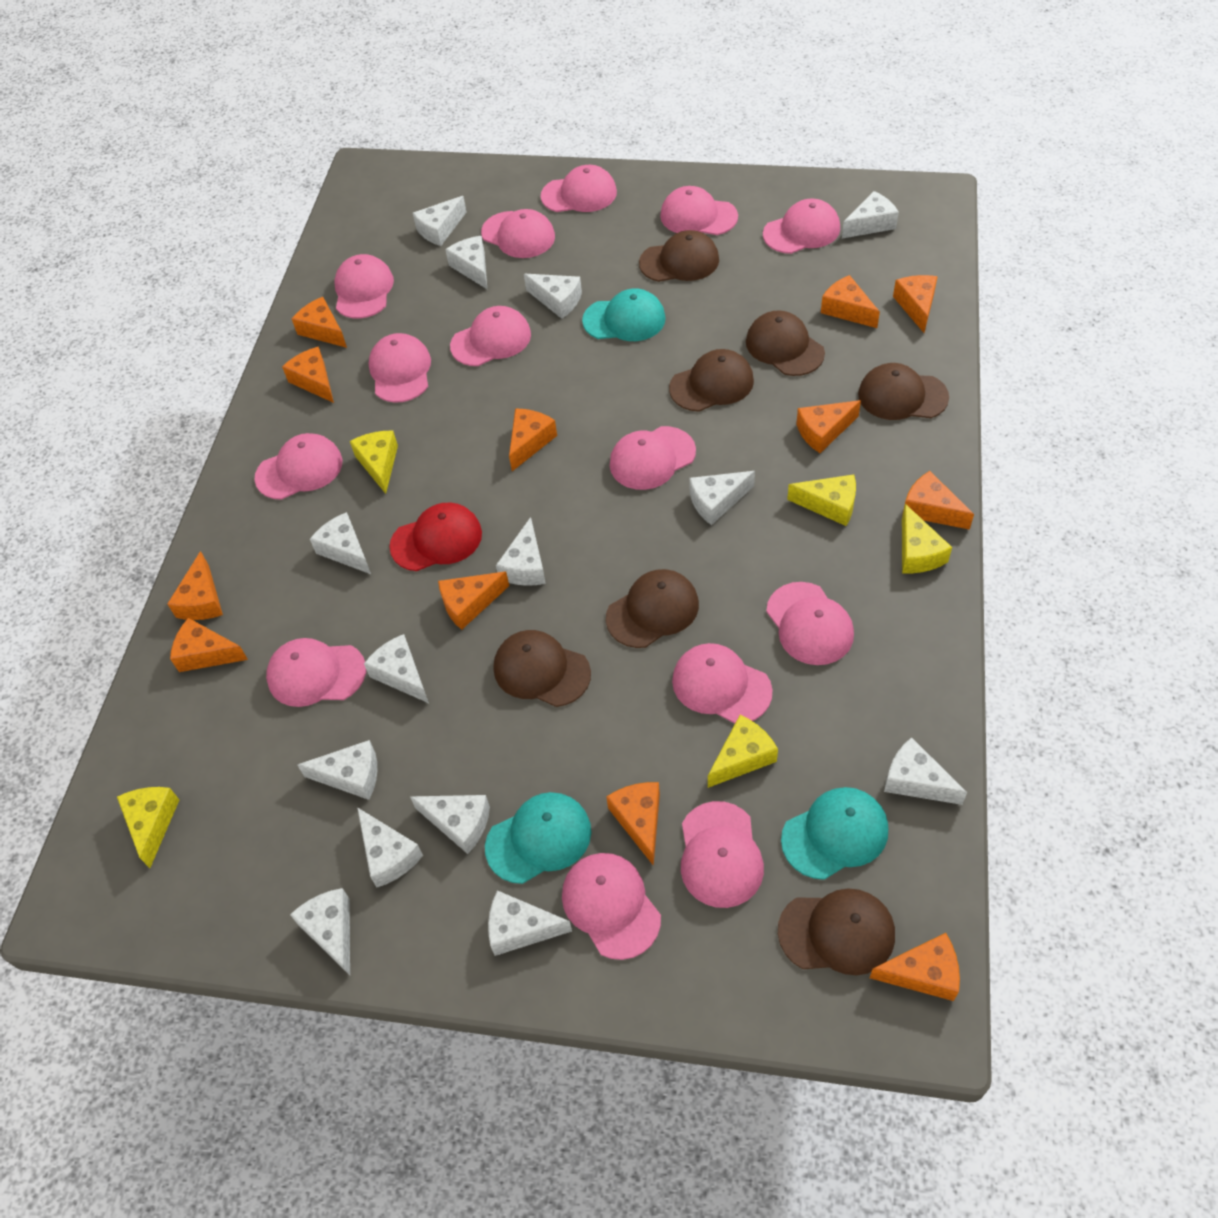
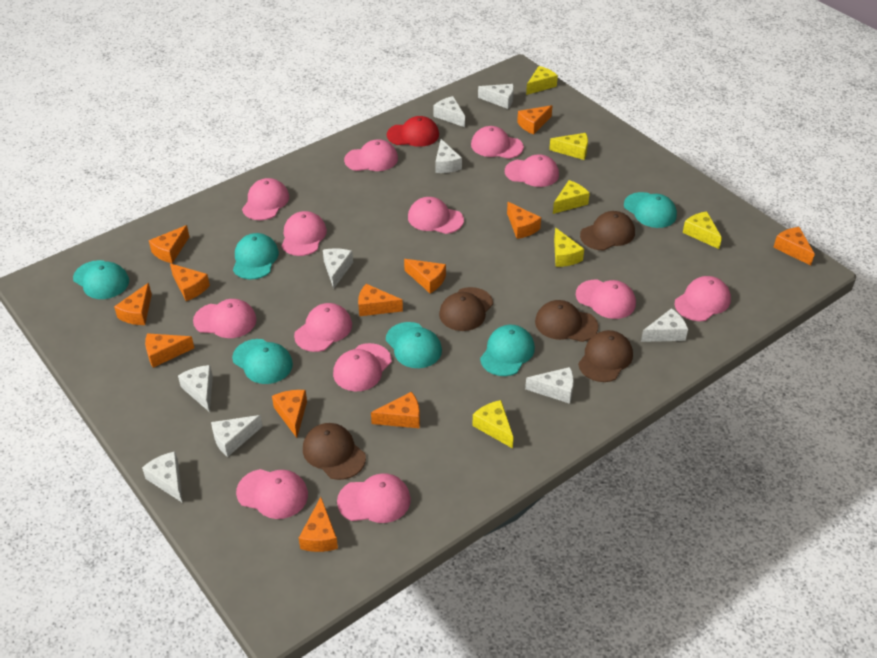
brown cap: 7 -> 5
pink cap: 14 -> 13
turquoise cap: 3 -> 6
white cheese: 14 -> 9
yellow cheese: 5 -> 6

